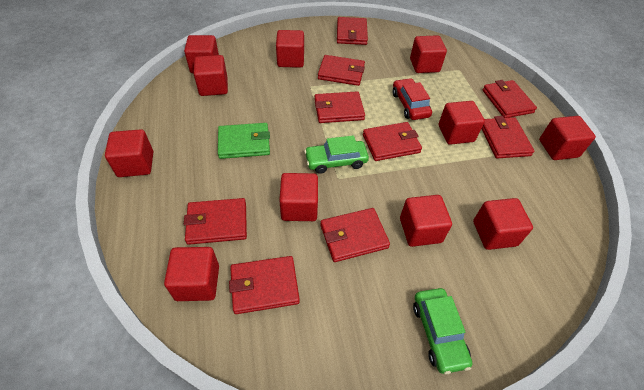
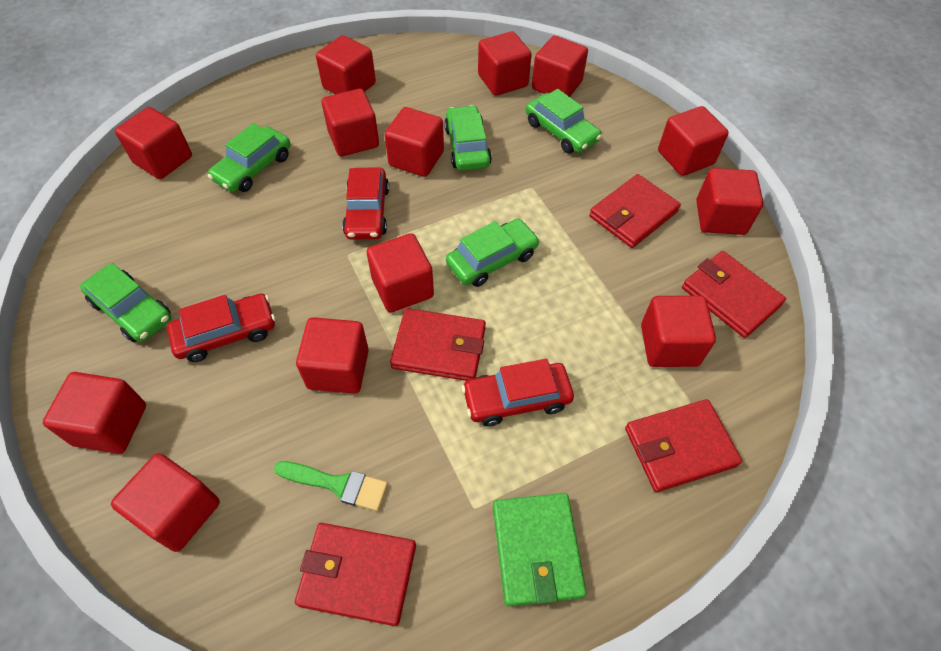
green brush: 0 -> 1
green car: 2 -> 5
red car: 1 -> 3
red cube: 11 -> 13
red wallet: 9 -> 5

